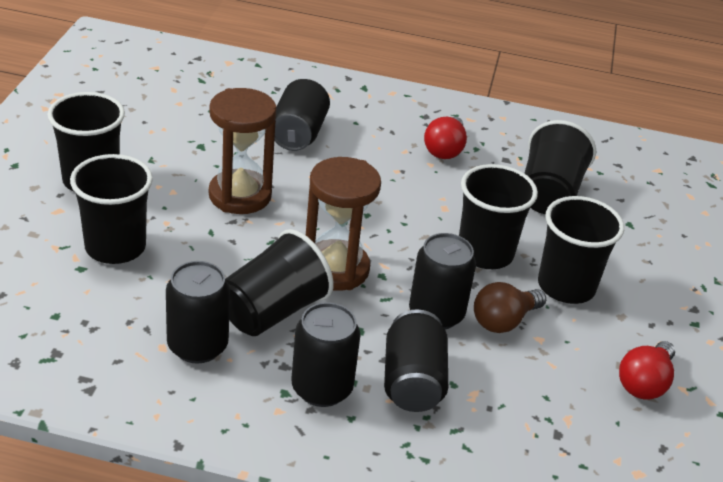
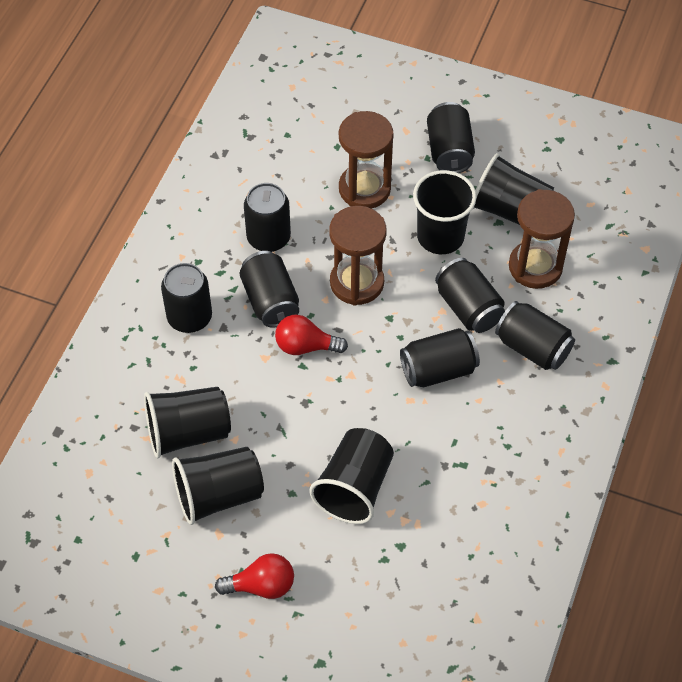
black can: 5 -> 7
black cup: 6 -> 5
brown hourglass: 2 -> 3
brown light bulb: 1 -> 0

